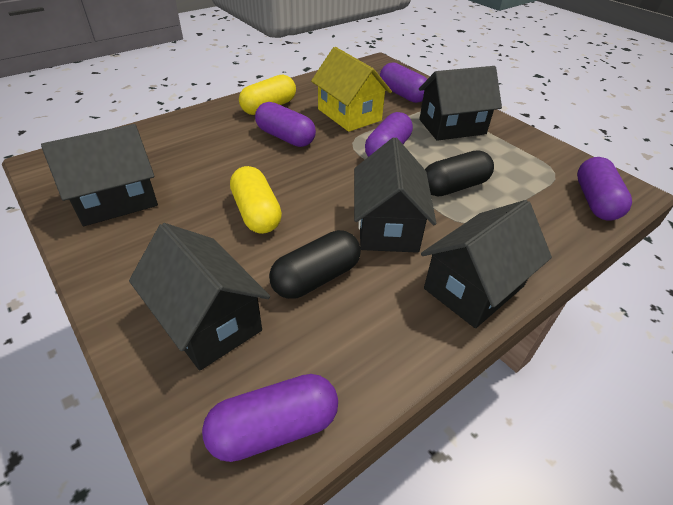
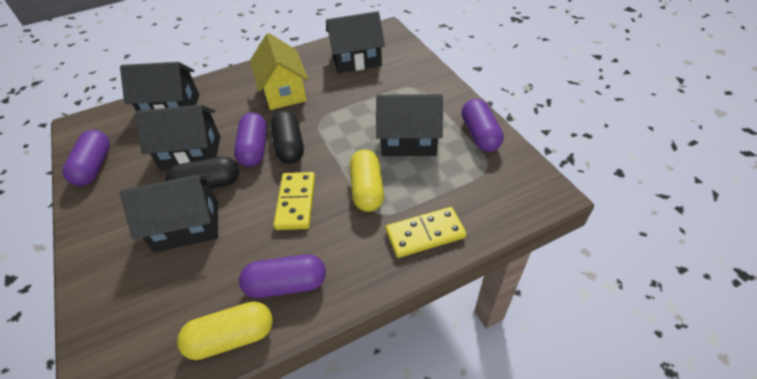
purple capsule: 5 -> 4
yellow domino: 0 -> 2

